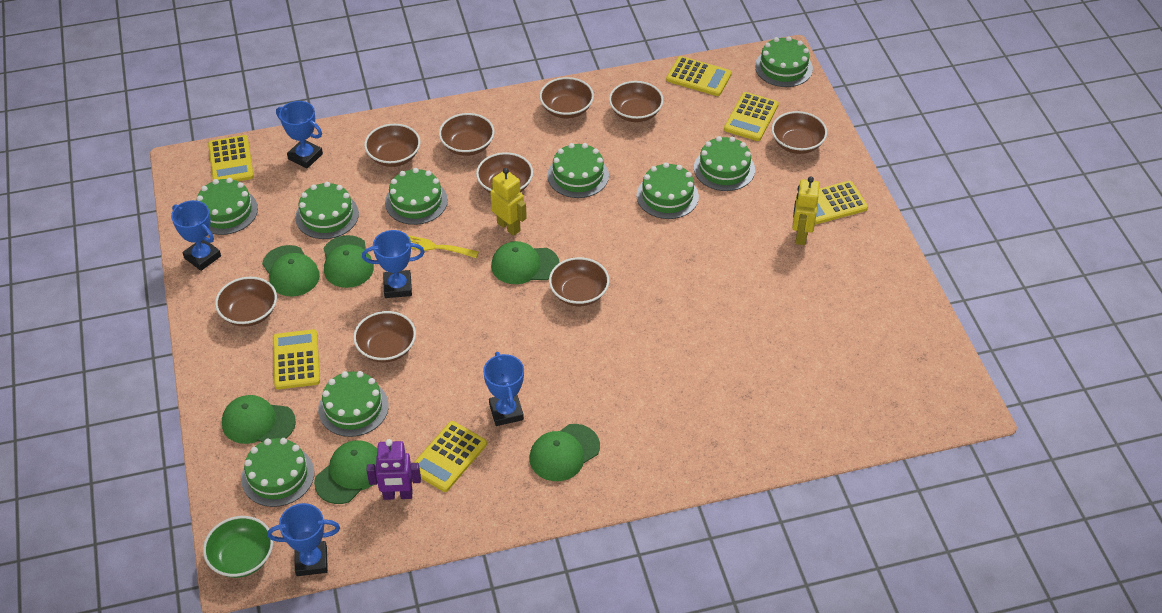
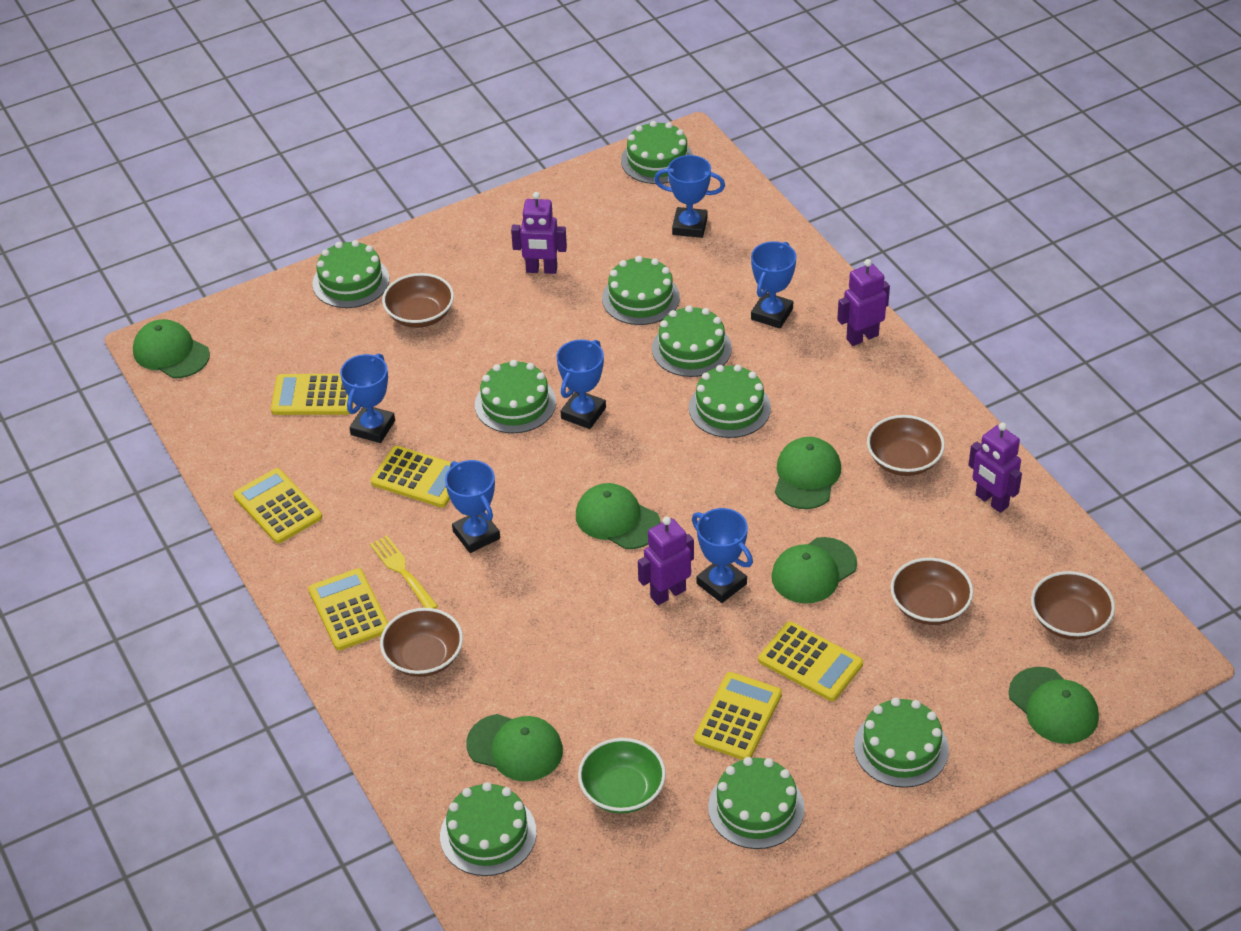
blue trophy: 5 -> 6
brown bowl: 9 -> 5
purple robot: 1 -> 4
yellow robot: 2 -> 0

